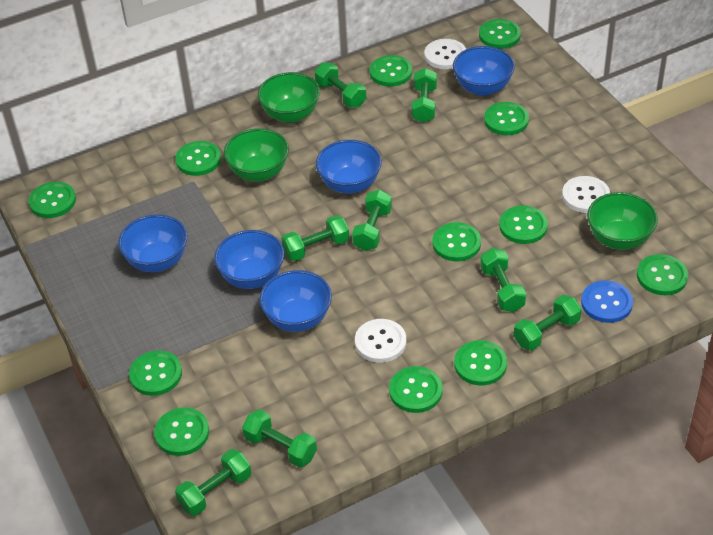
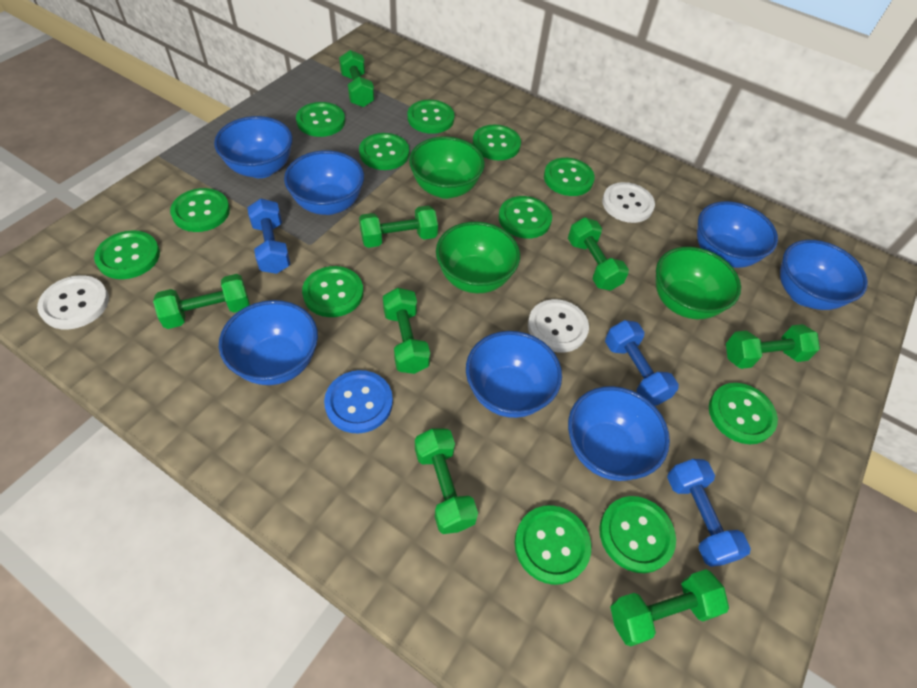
blue bowl: 5 -> 7
blue dumbbell: 0 -> 3

